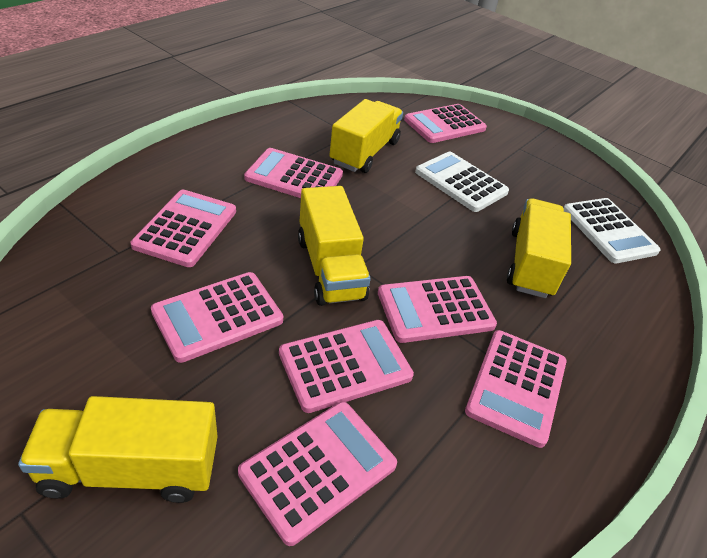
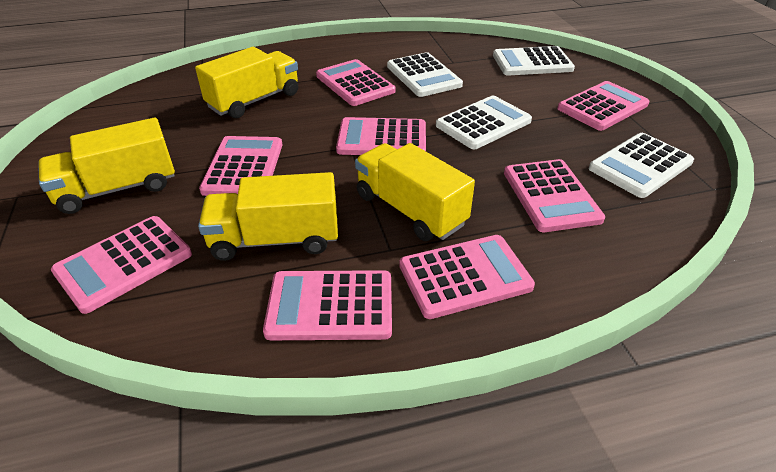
white calculator: 2 -> 4

